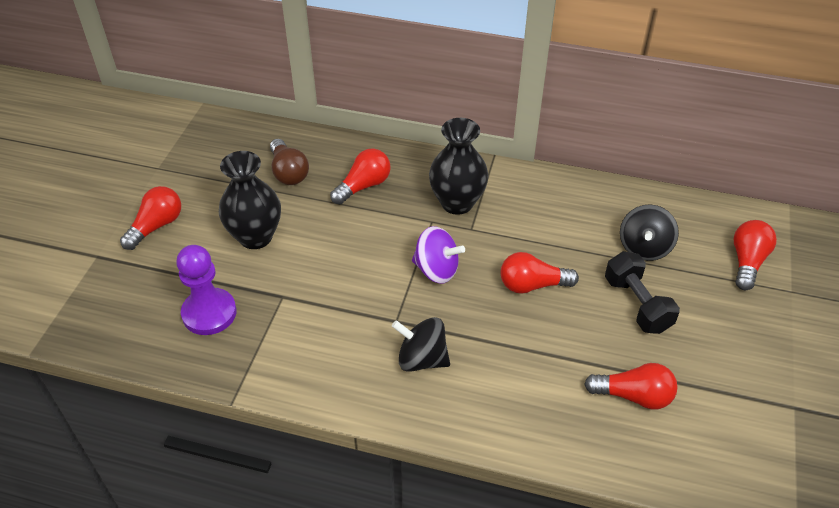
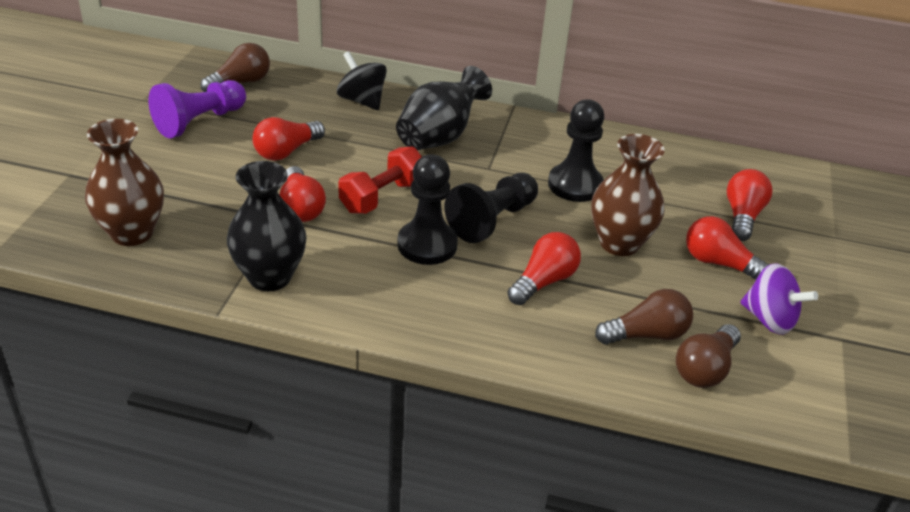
black dumbbell: 1 -> 0
black pawn: 0 -> 3
black spinning top: 2 -> 1
brown light bulb: 1 -> 3
brown vase: 0 -> 2
red dumbbell: 0 -> 1

